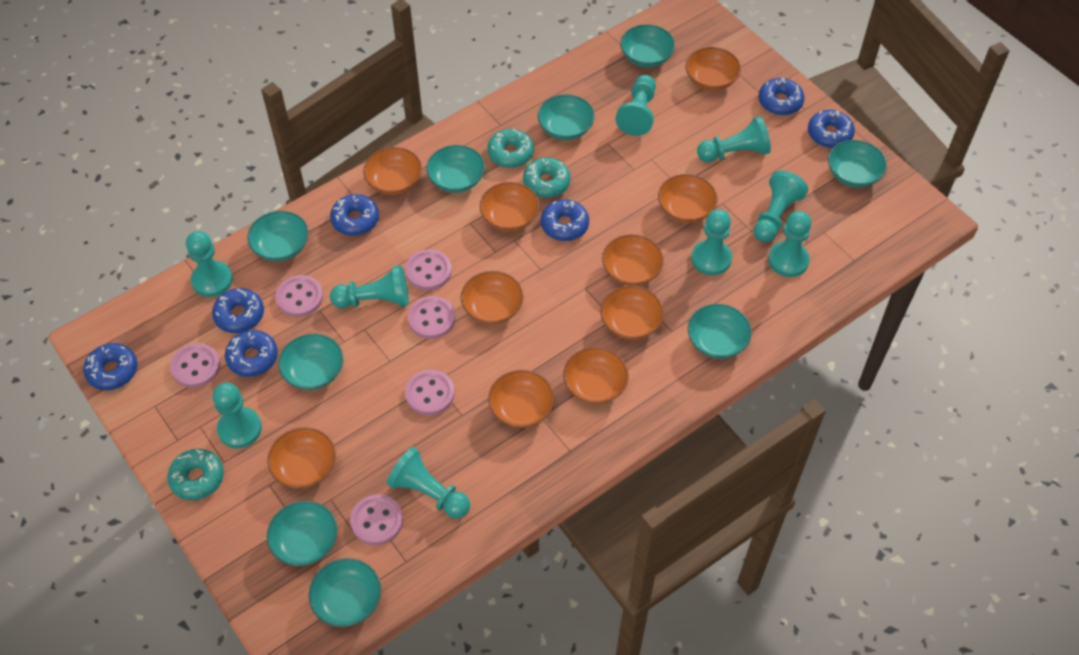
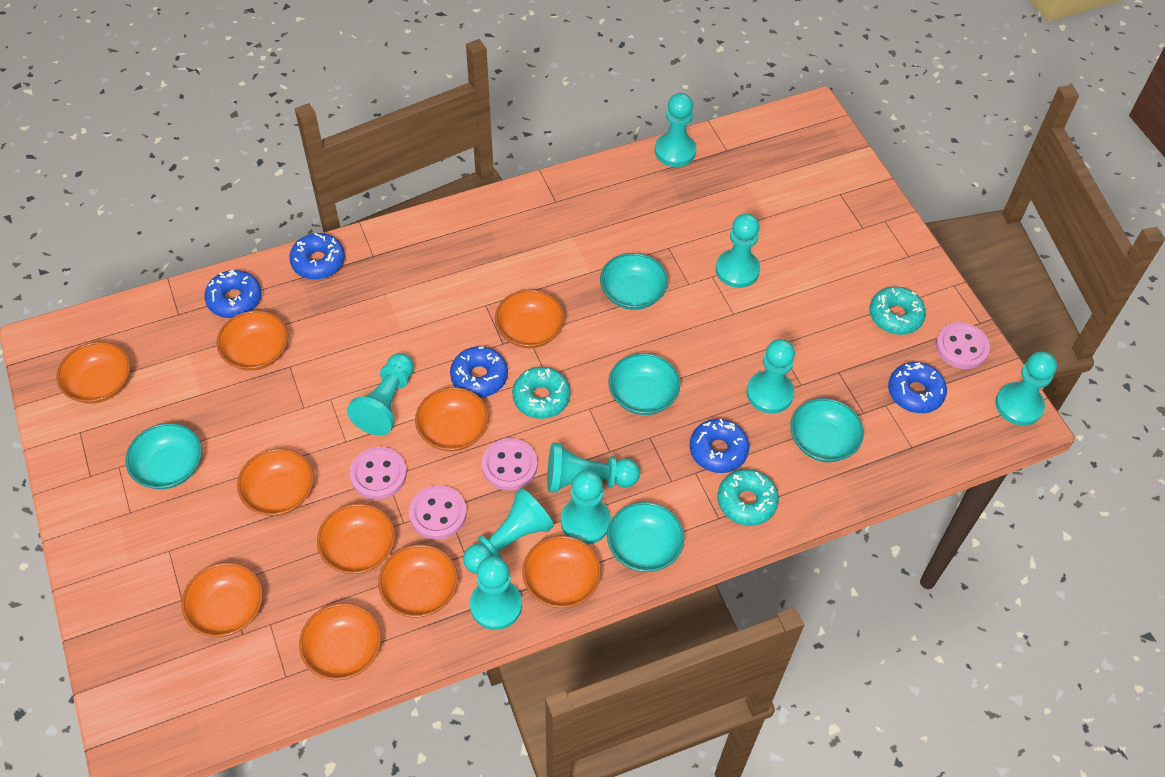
blue donut: 7 -> 5
pink button: 6 -> 4
turquoise bowl: 9 -> 5

